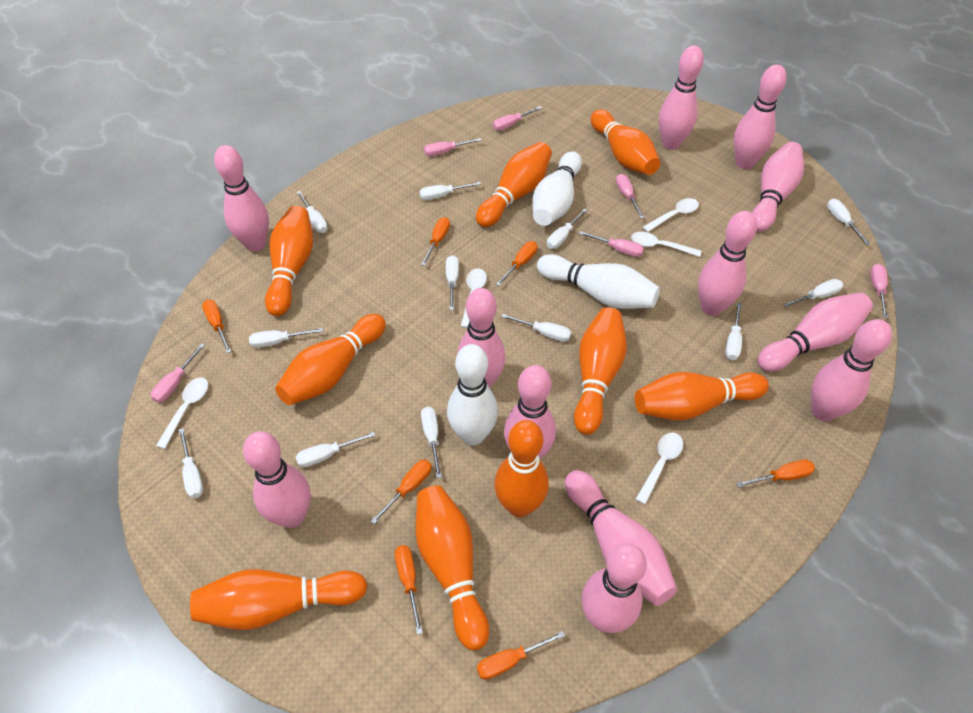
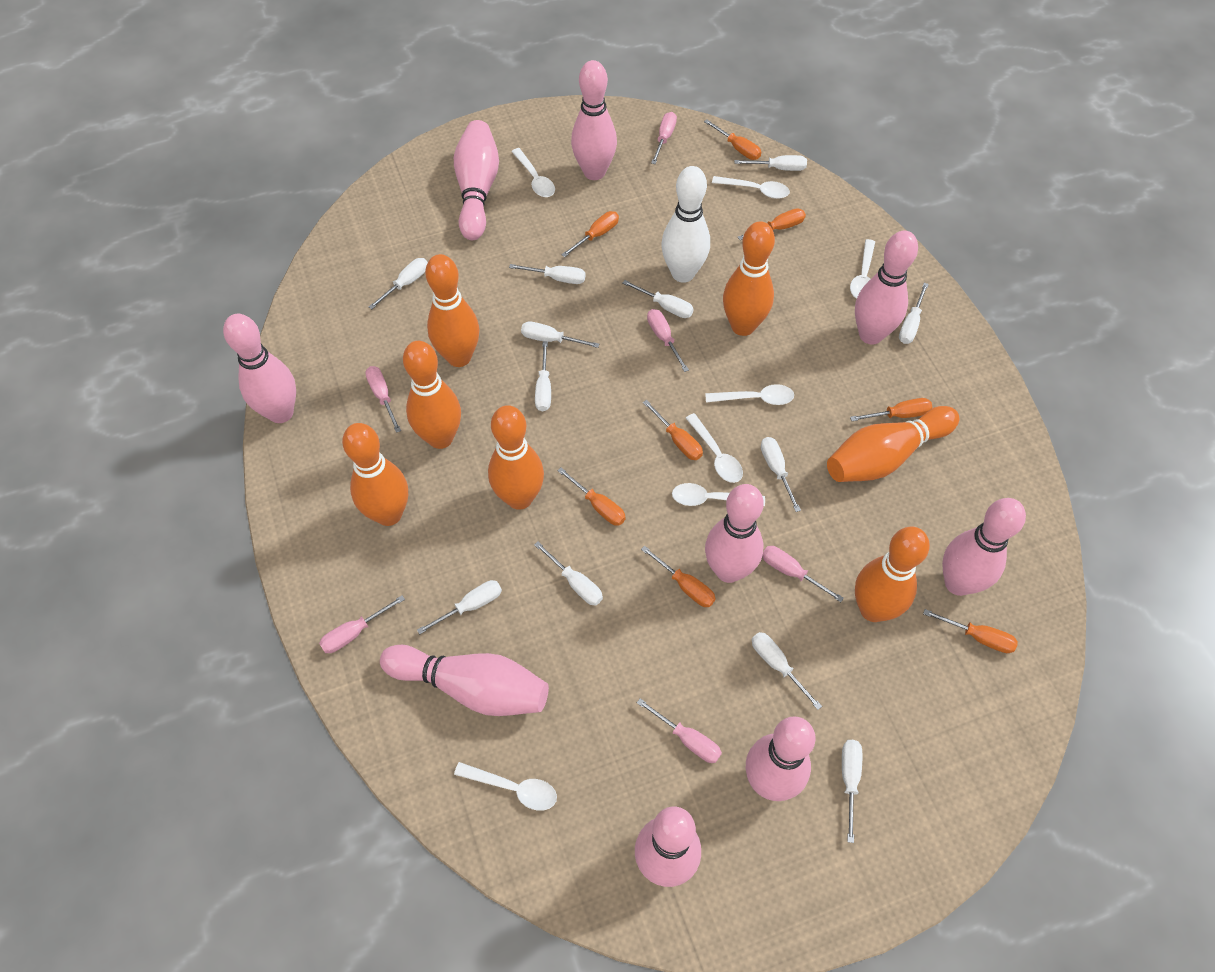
orange bowling pin: 9 -> 7
orange screwdriver: 7 -> 8
pink bowling pin: 12 -> 9
white bowling pin: 3 -> 1
white spoon: 5 -> 7

